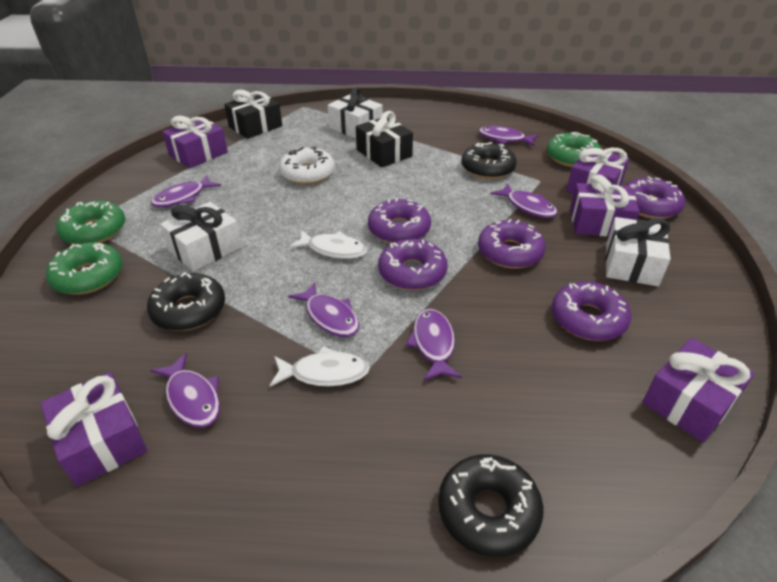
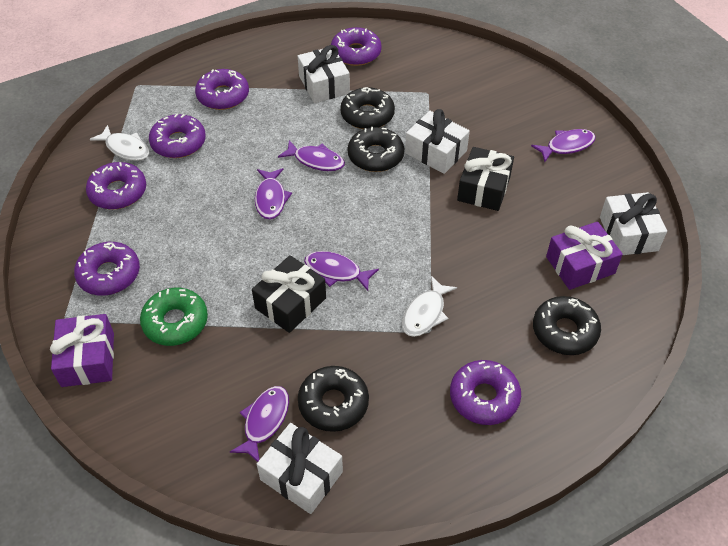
black donut: 3 -> 4
green donut: 3 -> 1
purple donut: 5 -> 6
purple fish: 6 -> 5
purple gift: 5 -> 2
white donut: 1 -> 0
white gift: 3 -> 4

